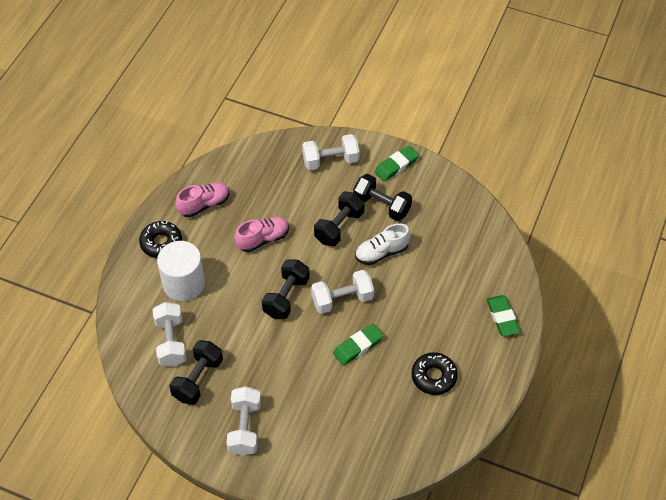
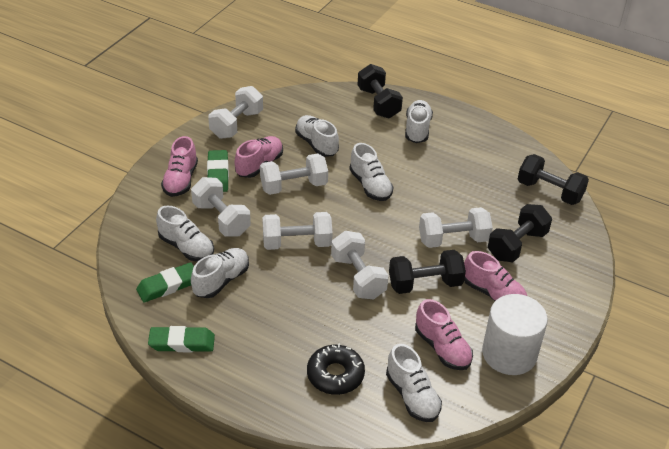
black donut: 2 -> 1
pink shoe: 2 -> 4
white dumbbell: 4 -> 6
white shoe: 1 -> 6

